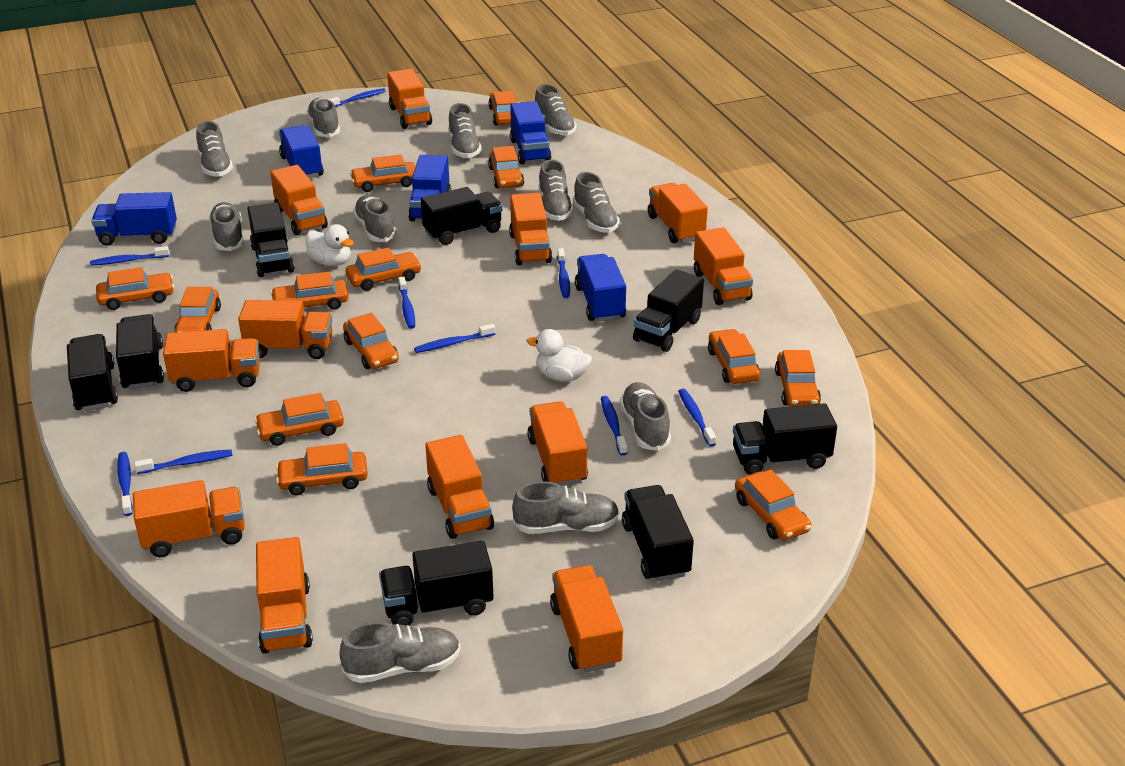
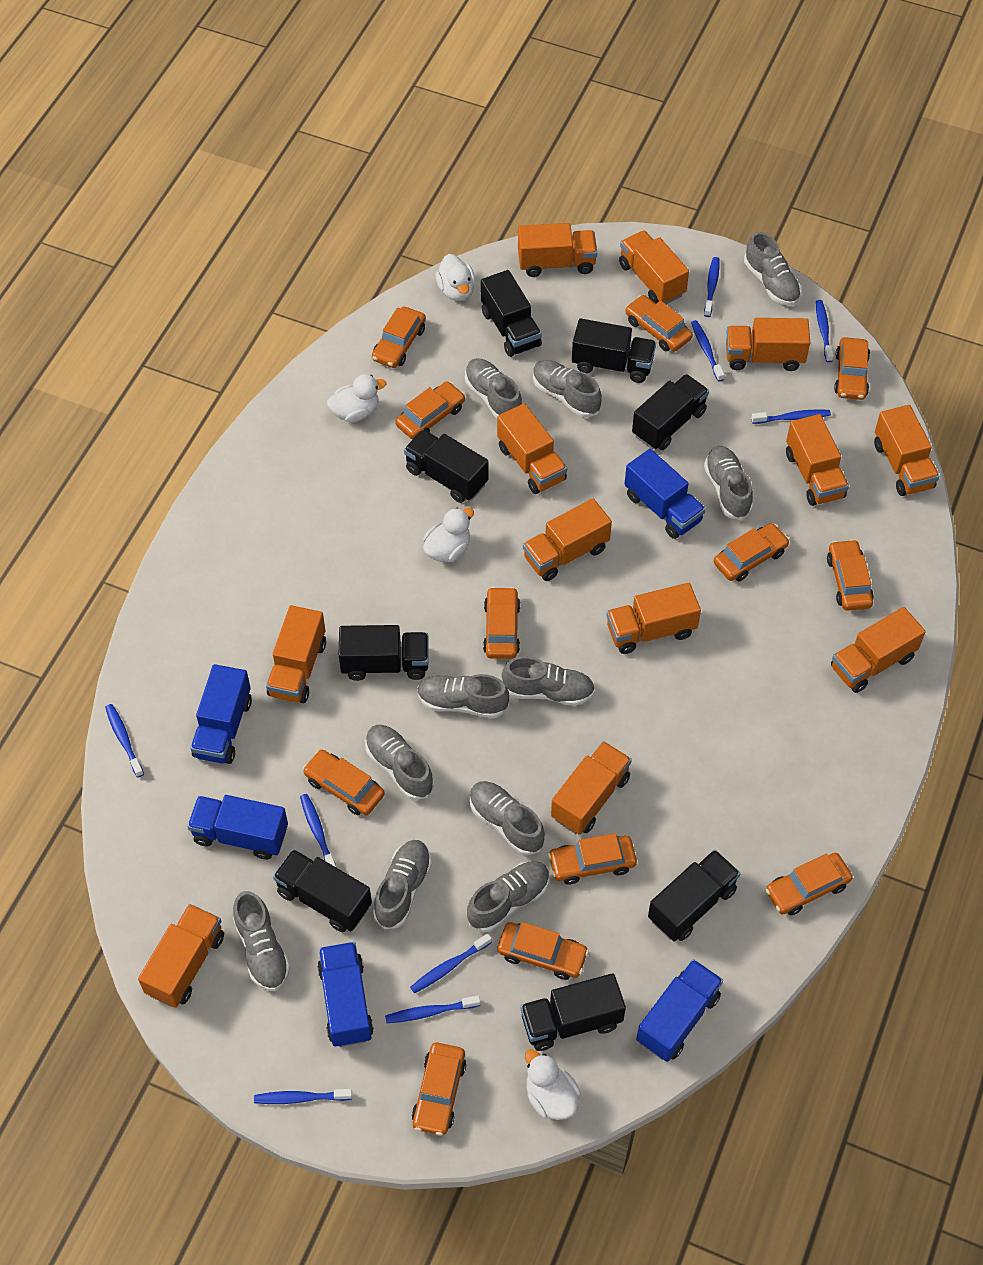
orange car: 13 -> 12
white duck: 2 -> 4

